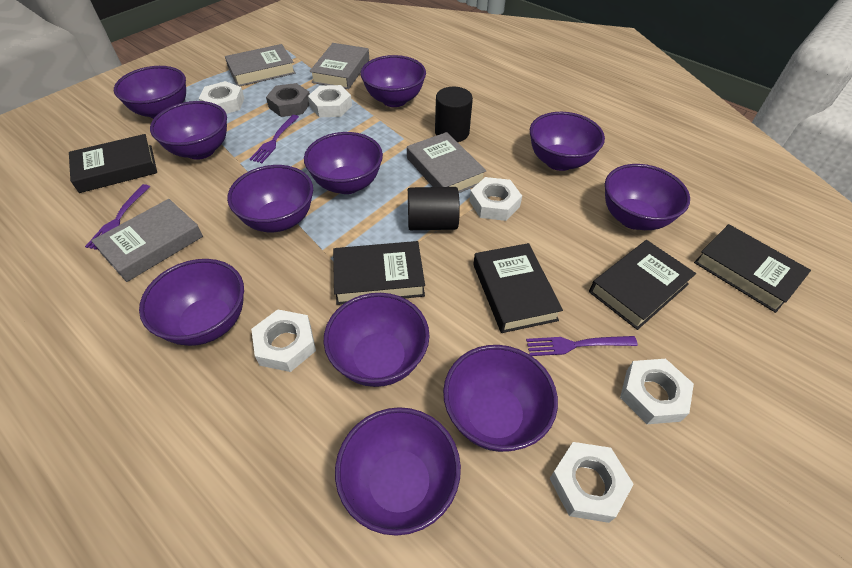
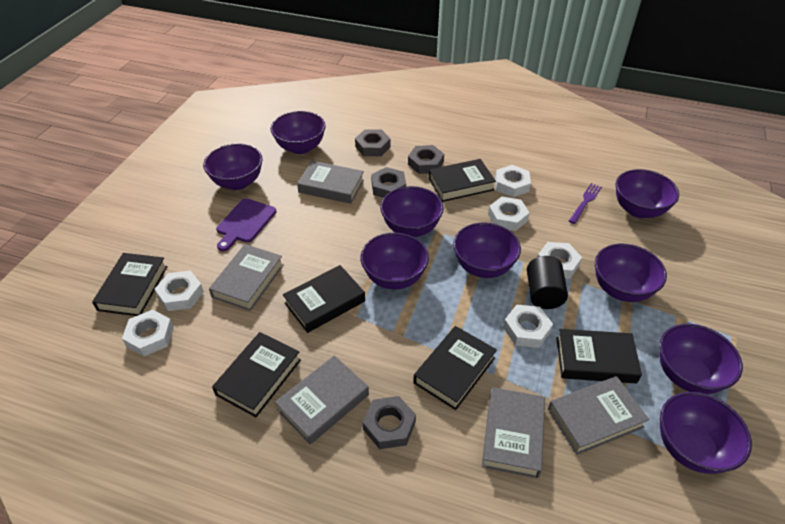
black book: 5 -> 6
black cylinder: 2 -> 1
grey book: 4 -> 5
grey nut: 1 -> 4
purple bowl: 11 -> 9
purple cutting board: 0 -> 1
purple fork: 3 -> 1

